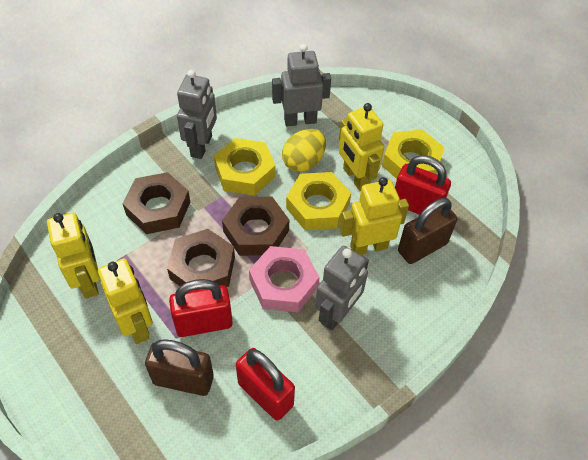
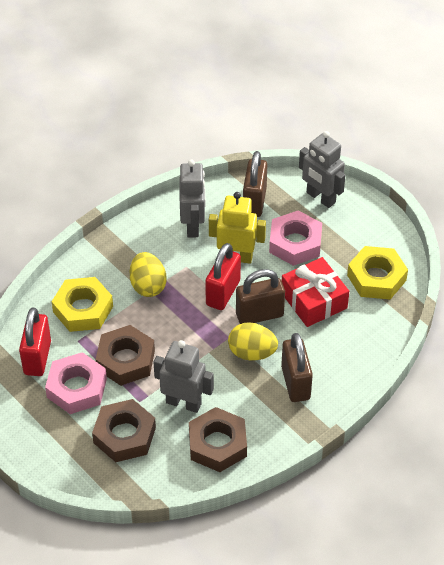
brown padlock: 2 -> 3
pink nut: 1 -> 2
red gift: 0 -> 1
red padlock: 3 -> 2
yellow egg: 1 -> 2
yellow nut: 3 -> 2
yellow robot: 4 -> 1

